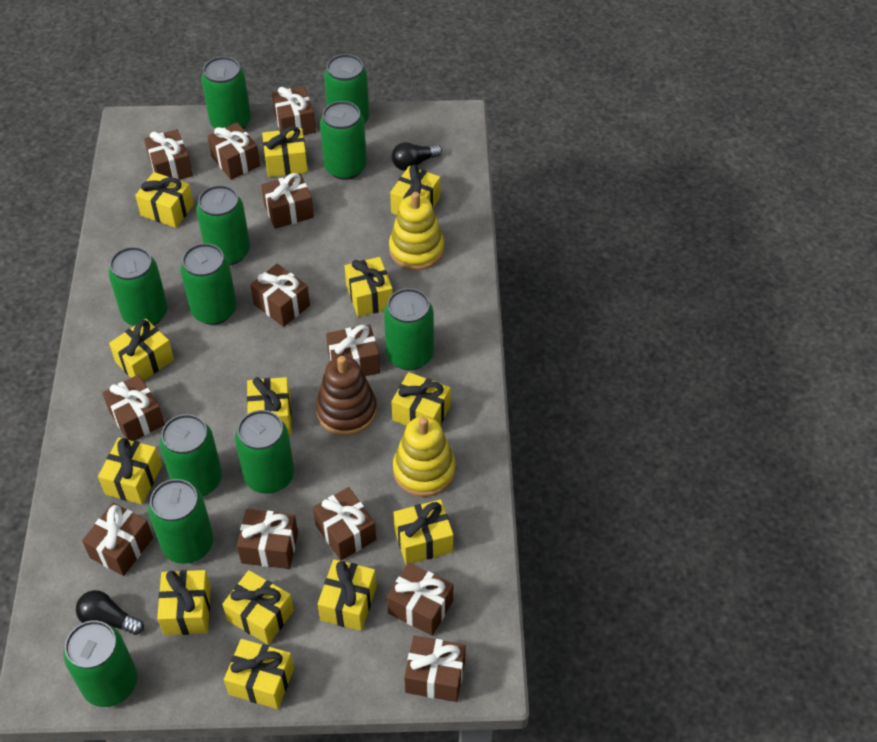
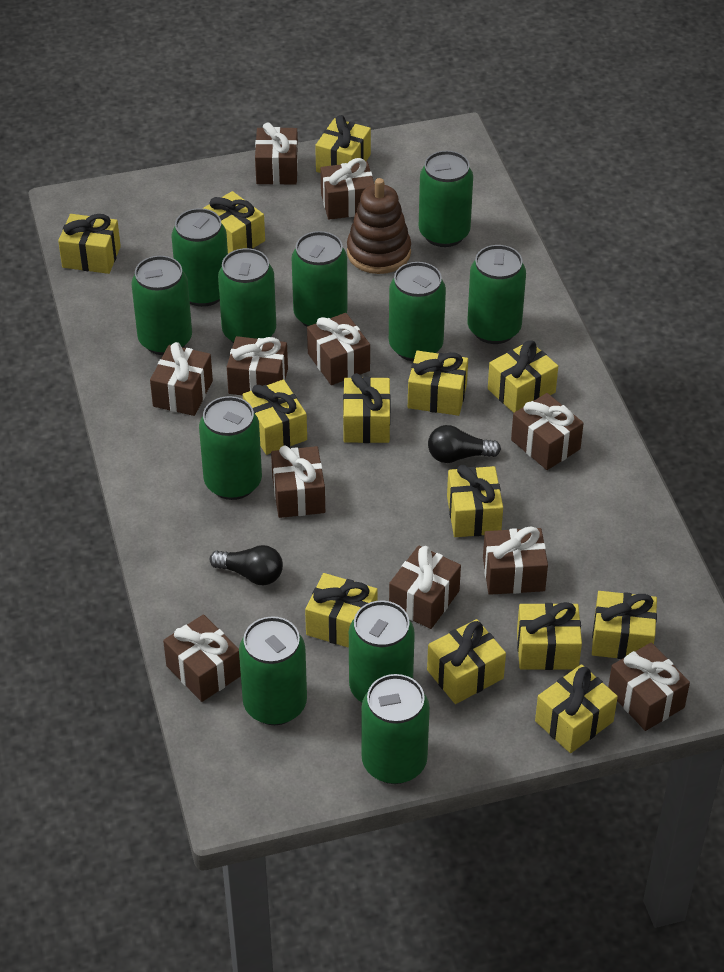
brown gift: 12 -> 11
yellow stacking toy: 2 -> 0

